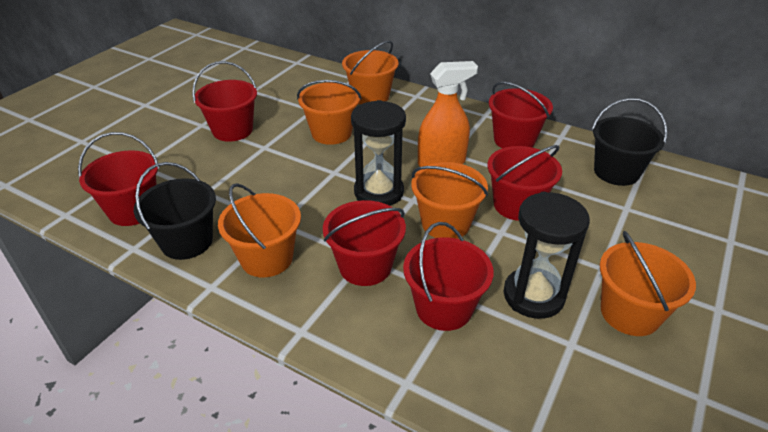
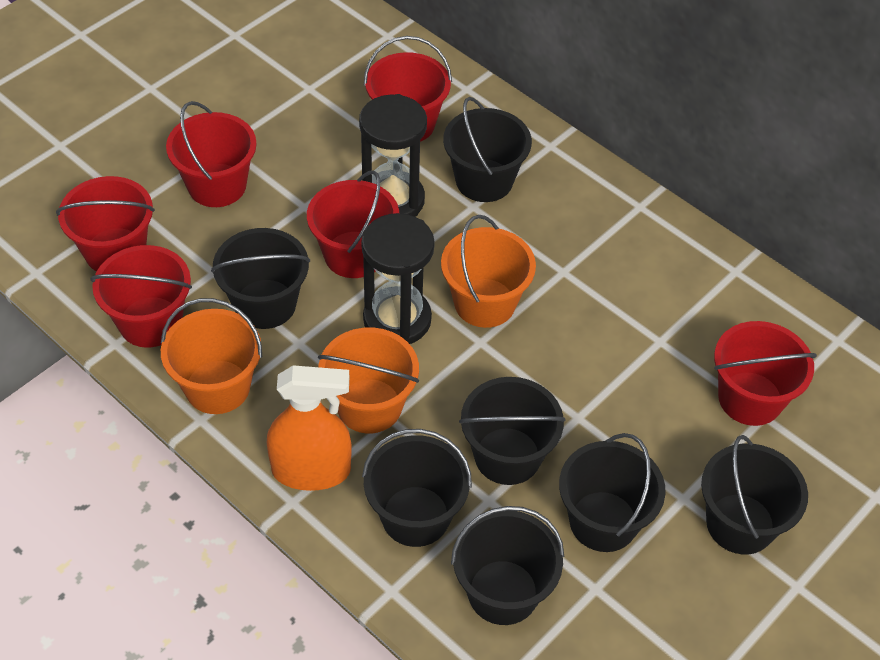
black bucket: 2 -> 7
orange bucket: 5 -> 3

